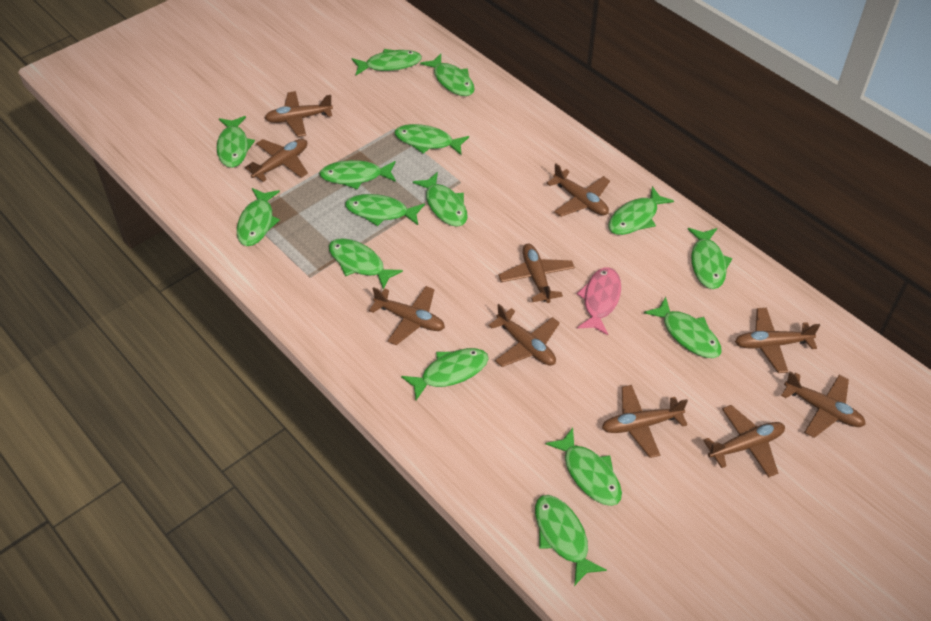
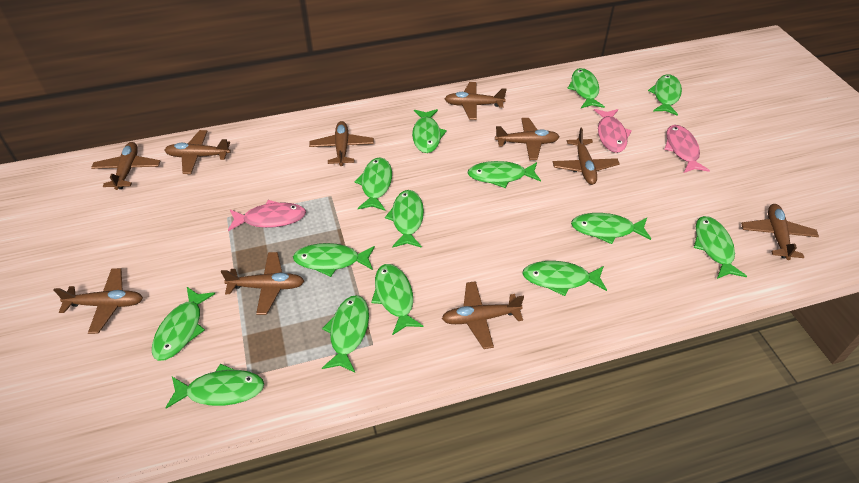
green fish: 15 -> 14
pink fish: 1 -> 3

